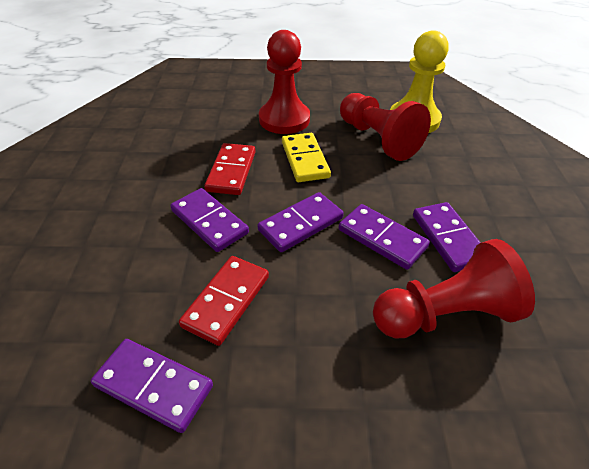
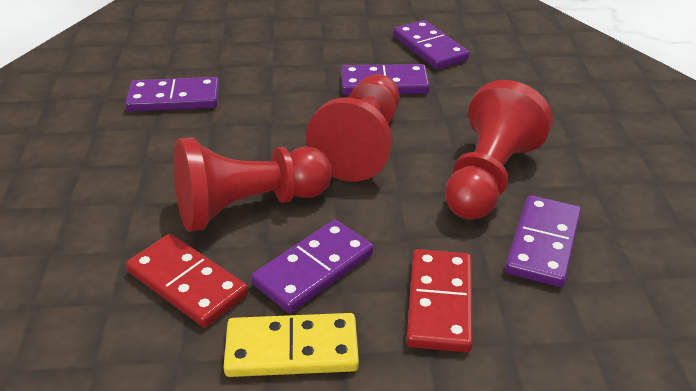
yellow pawn: 1 -> 0

